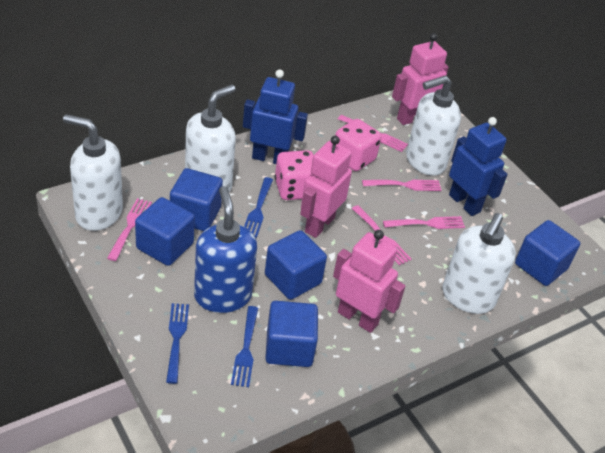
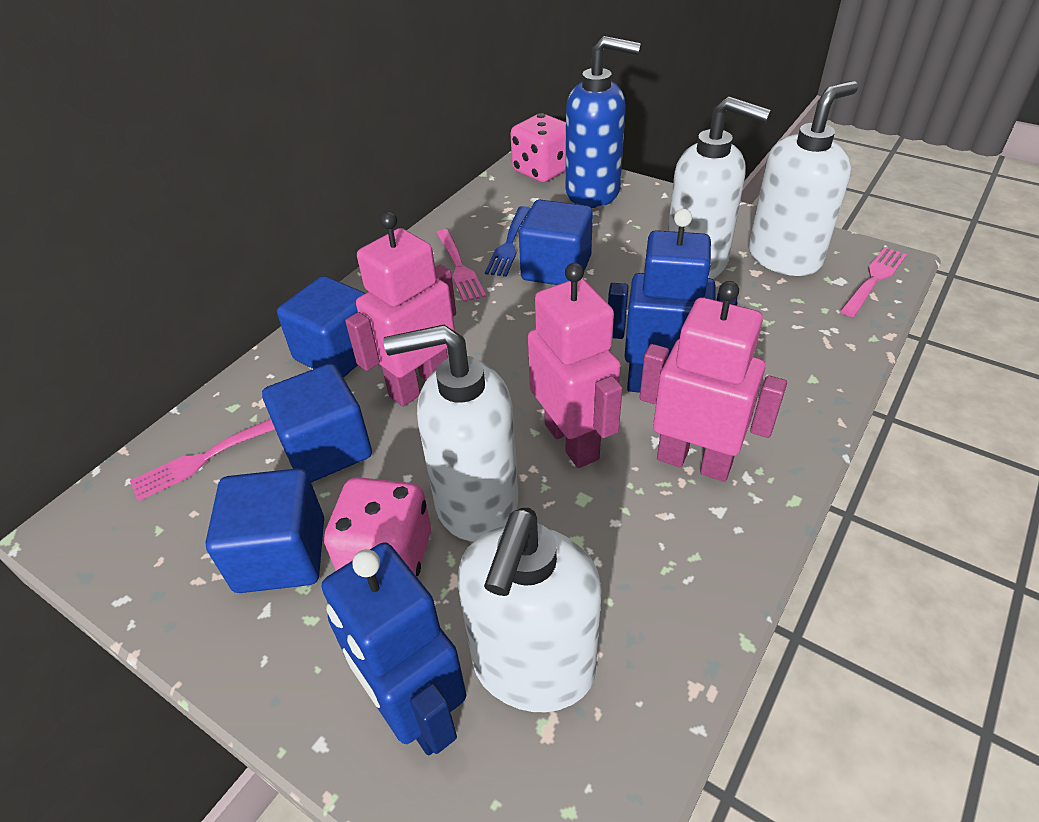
blue cube: 5 -> 4
blue fork: 3 -> 1
pink fork: 5 -> 3

